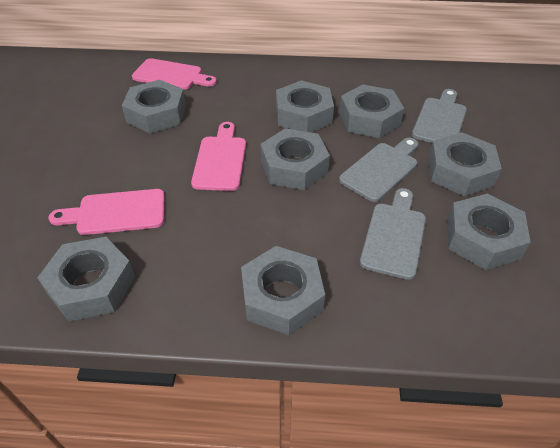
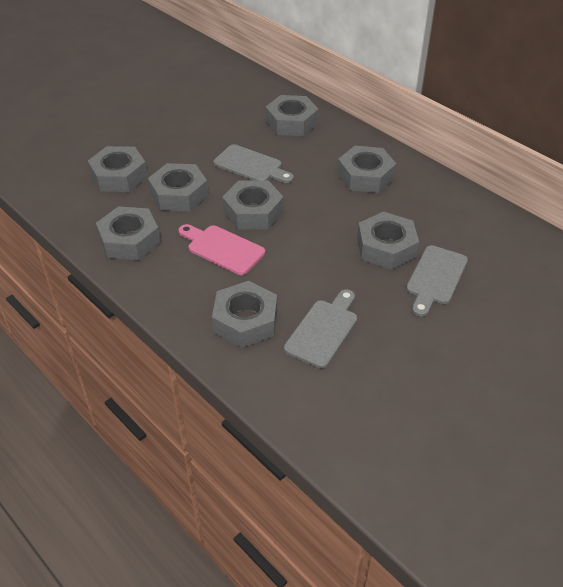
pink cutting board: 3 -> 1

